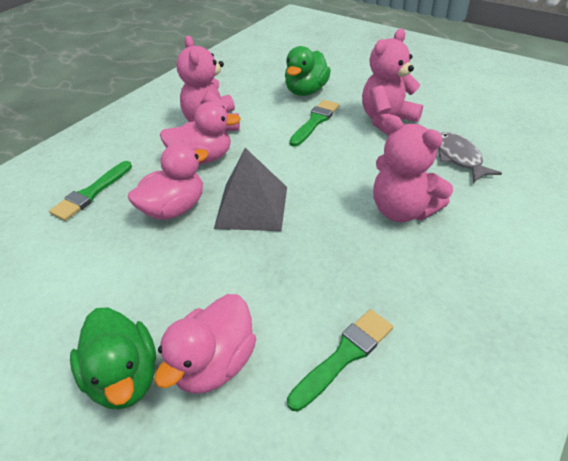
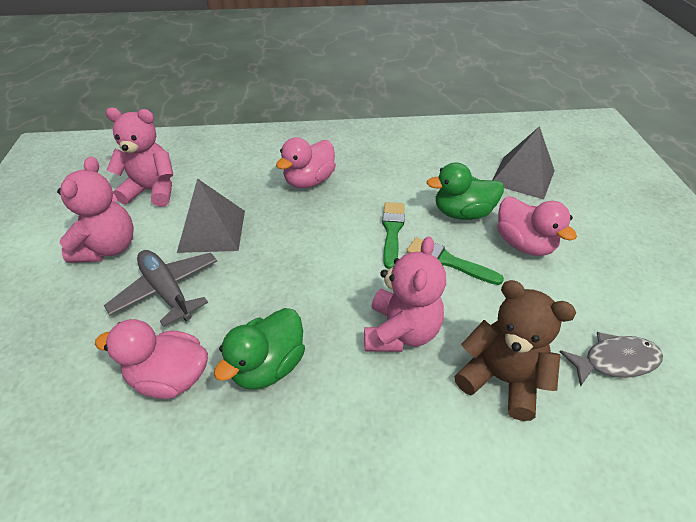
brown teddy bear: 0 -> 1
green brush: 3 -> 2
grey plane: 0 -> 1
grey pyramid: 1 -> 2

